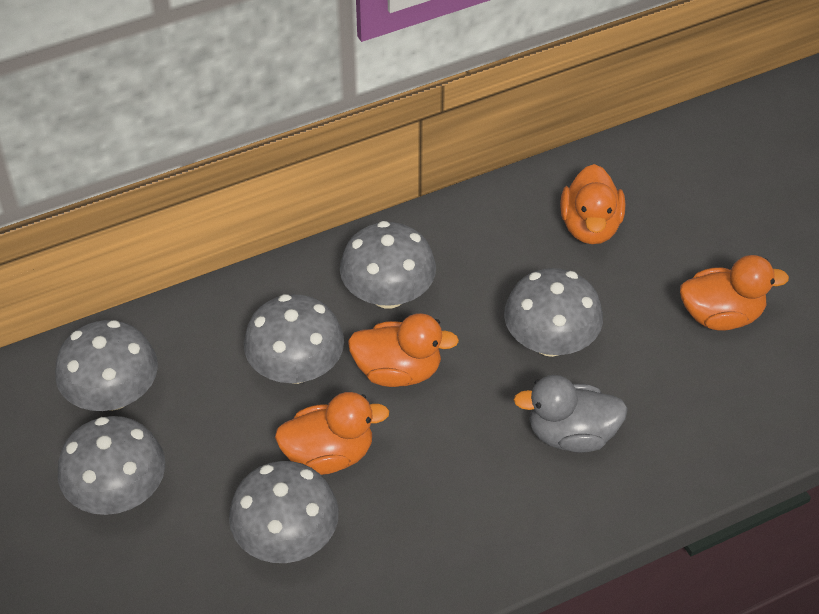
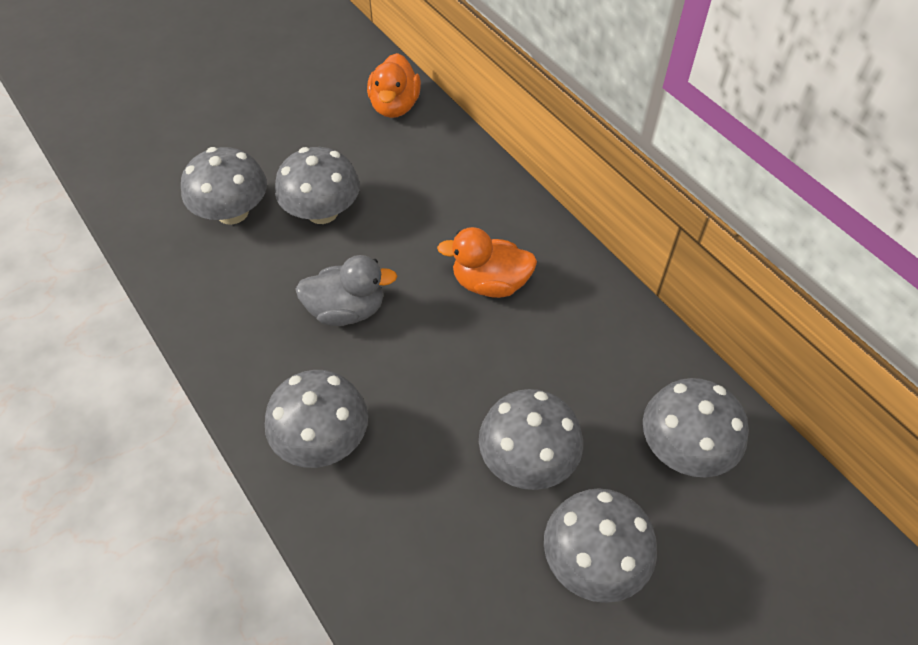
orange duck: 4 -> 2

